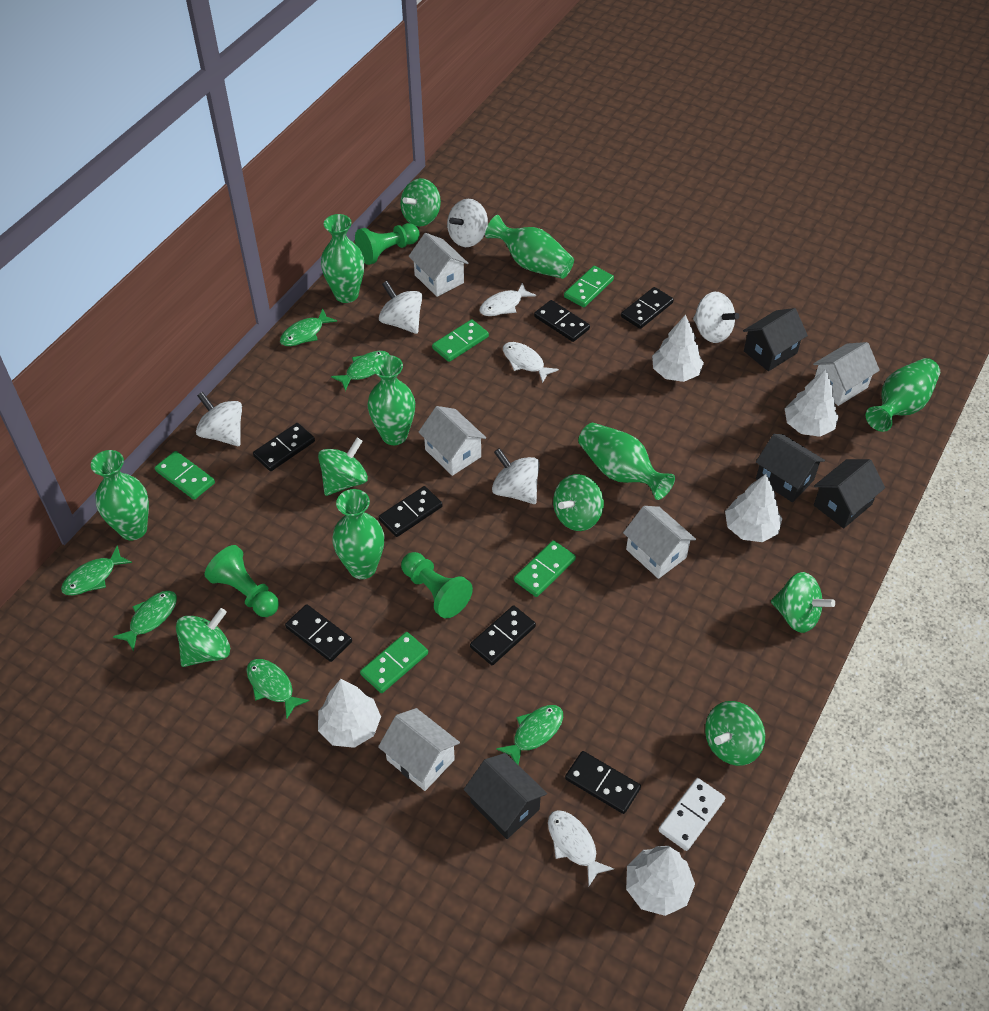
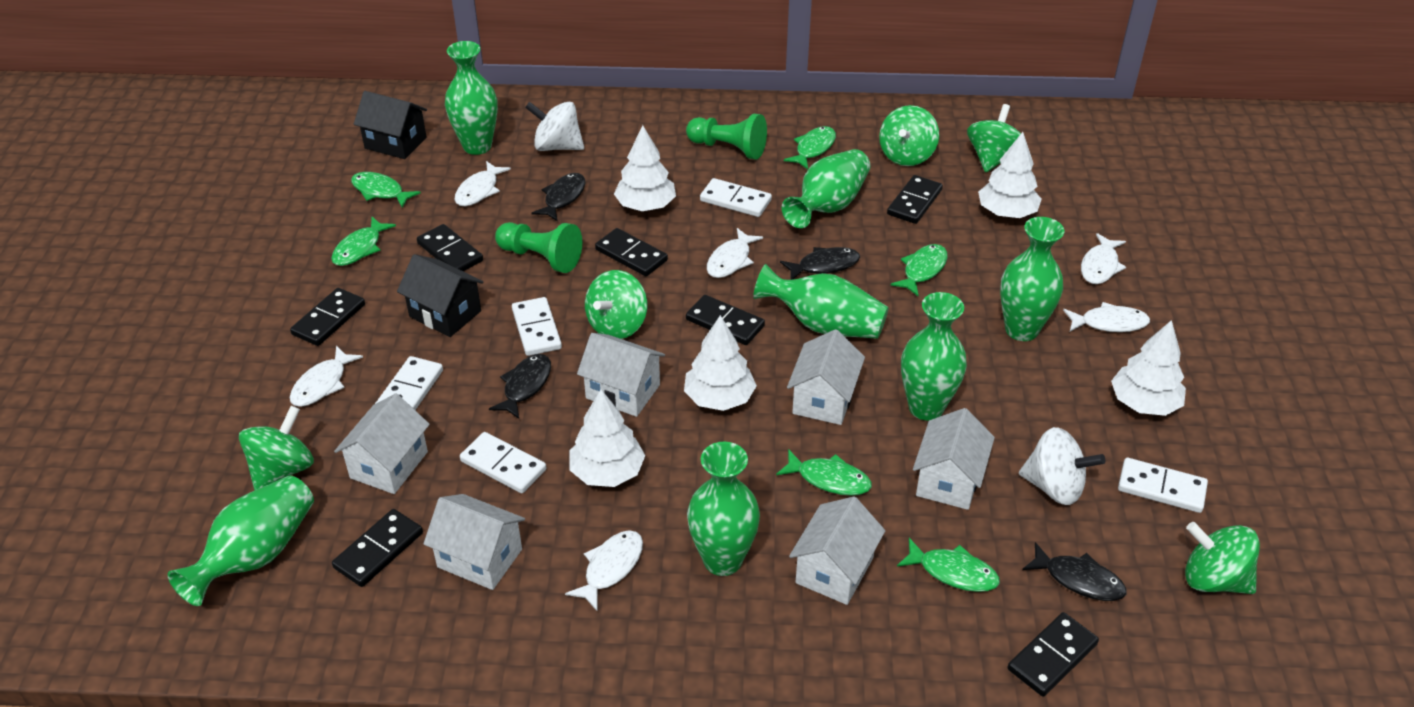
black fish: 0 -> 4
black house: 4 -> 2
green domino: 5 -> 0
green pawn: 3 -> 2
green spinning top: 6 -> 5
white domino: 1 -> 5
white fish: 3 -> 6
white house: 5 -> 6
white spinning top: 5 -> 2

